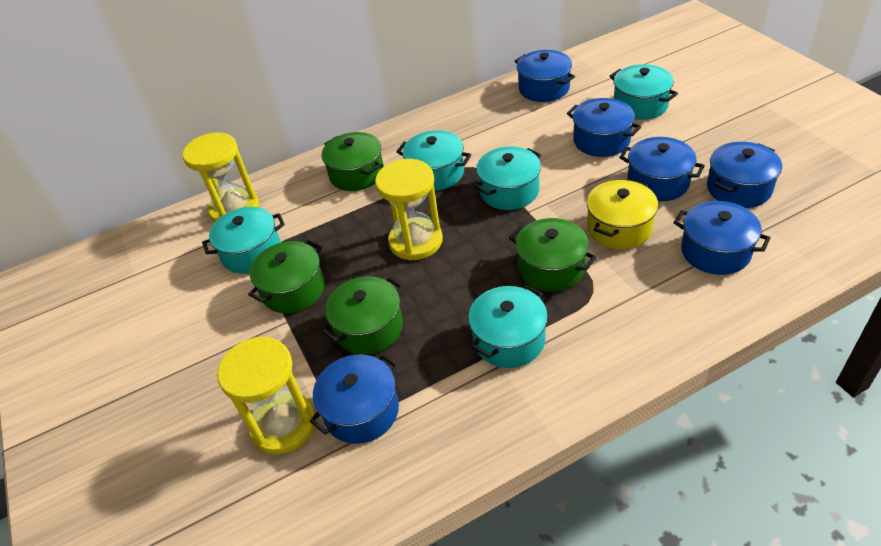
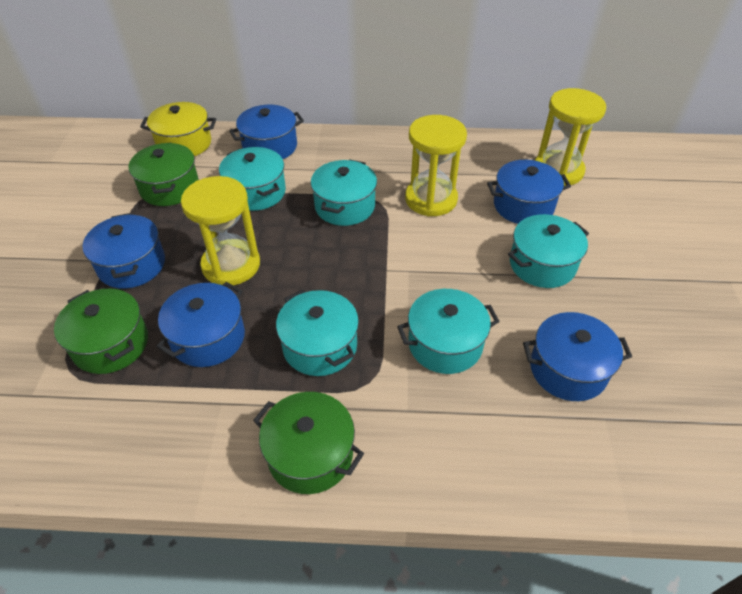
blue pot: 6 -> 5
green pot: 4 -> 3

